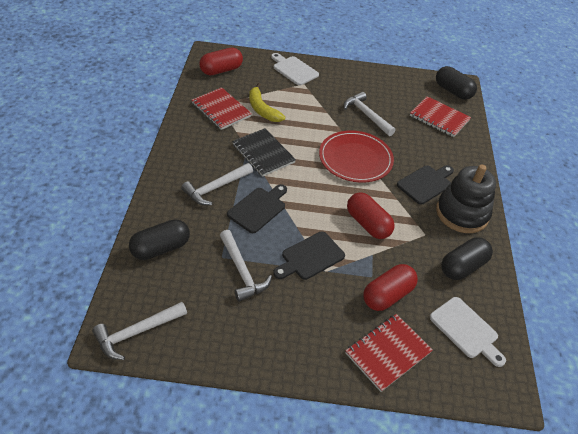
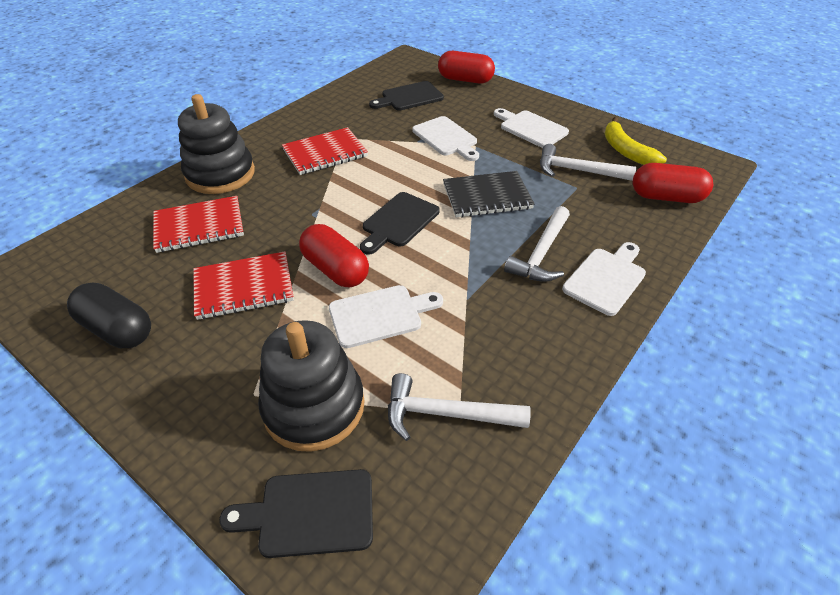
black capsule: 3 -> 1
black stacking toy: 1 -> 2
red plate: 1 -> 0
white cutting board: 2 -> 4
white hammer: 4 -> 3

